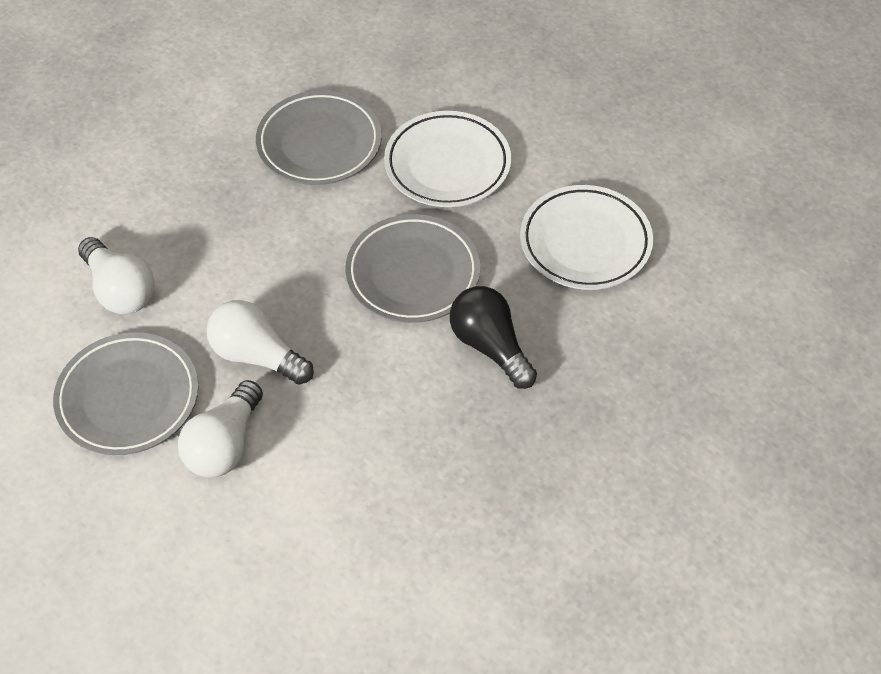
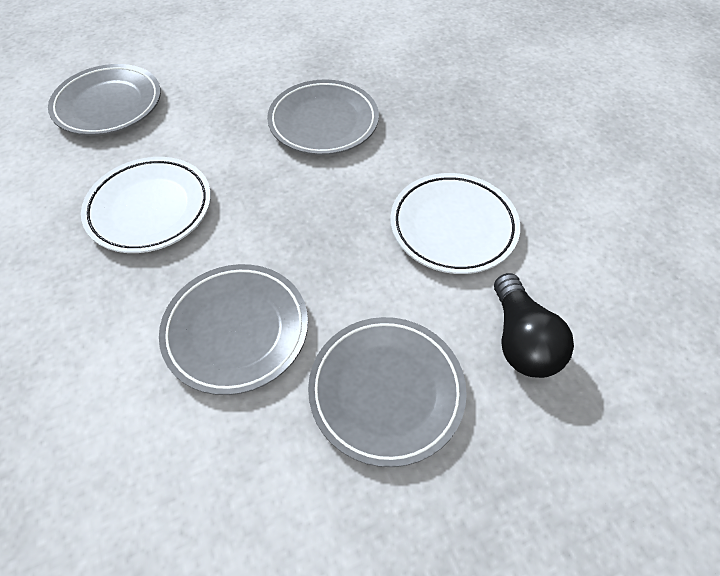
grey plate: 3 -> 4
white light bulb: 3 -> 0

